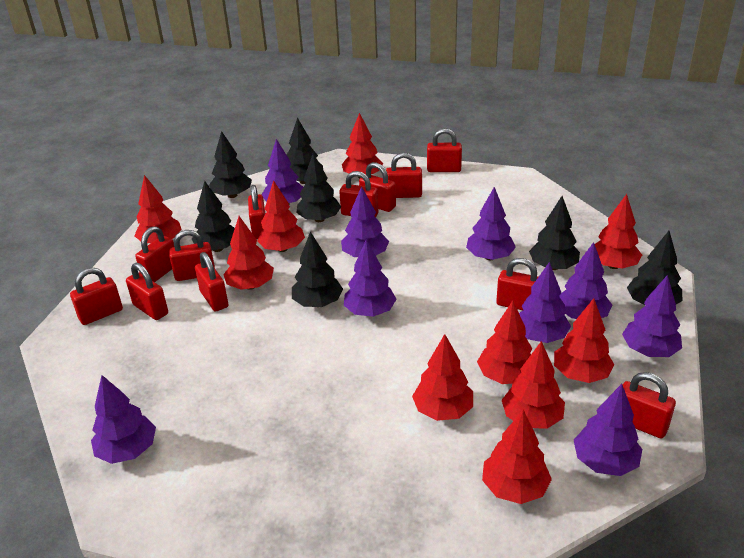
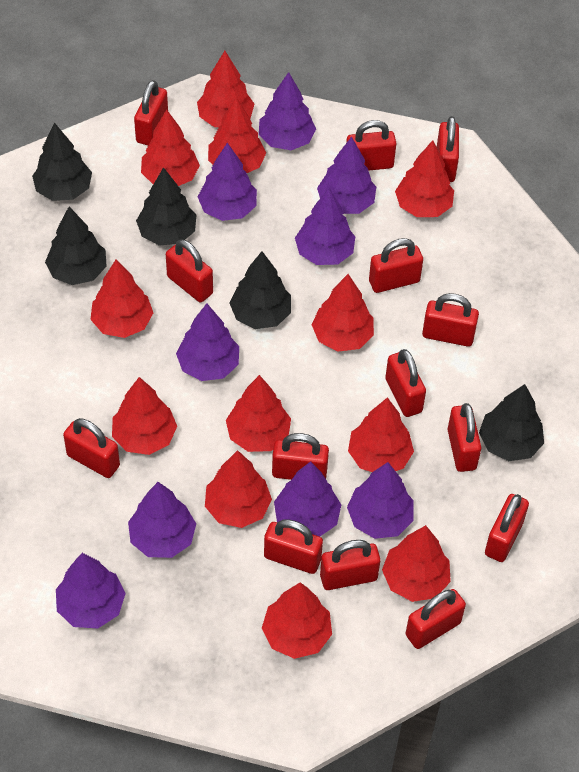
black tree: 7 -> 5
red padlock: 12 -> 14
red tree: 10 -> 12

